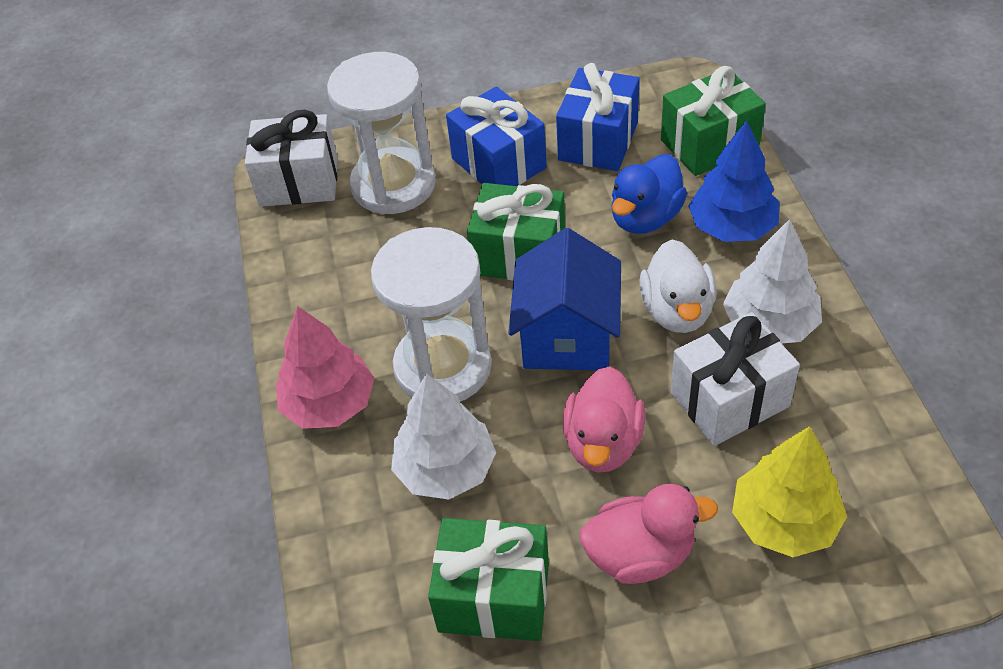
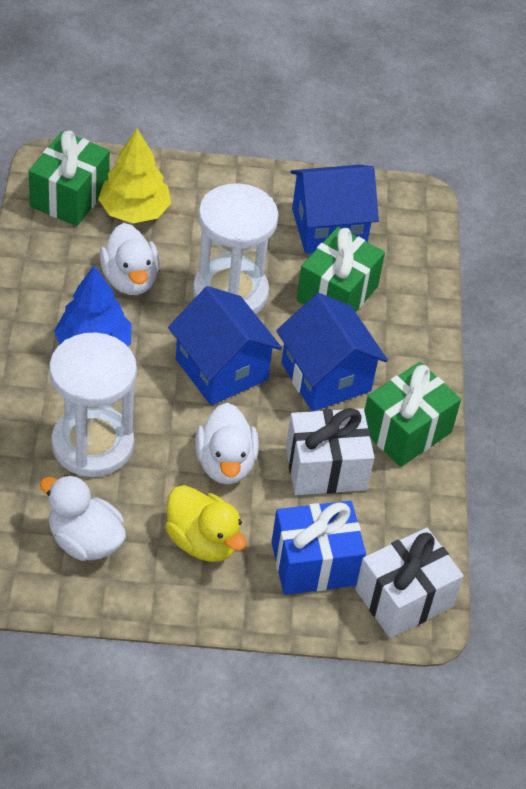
blue duck: 1 -> 0
blue gift: 2 -> 1
blue house: 1 -> 3
pink duck: 2 -> 0
pink tree: 1 -> 0
white duck: 1 -> 3
white tree: 2 -> 0
yellow duck: 0 -> 1

